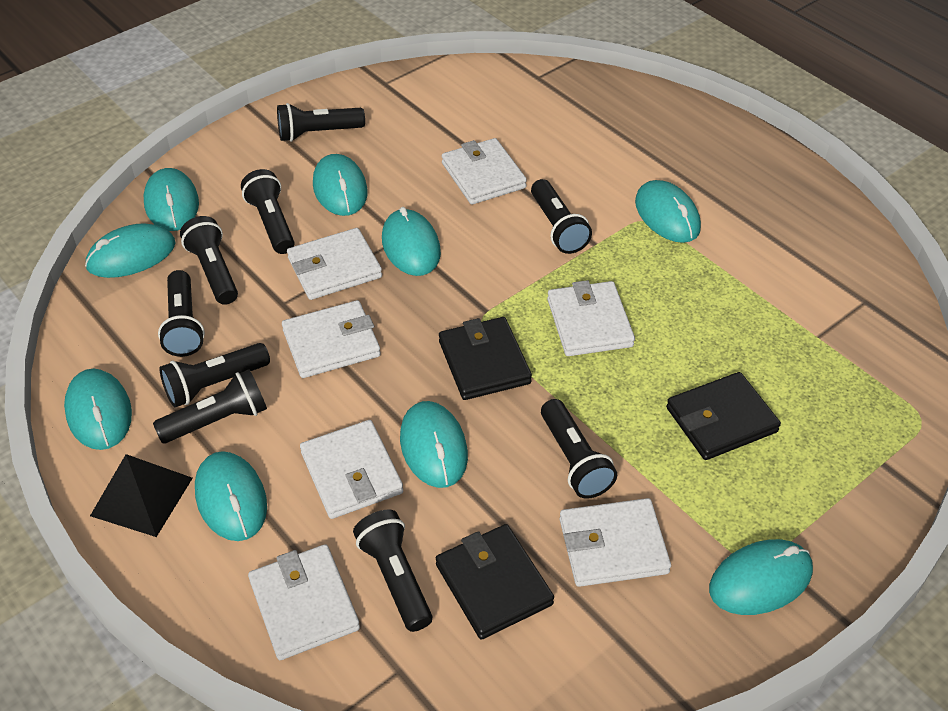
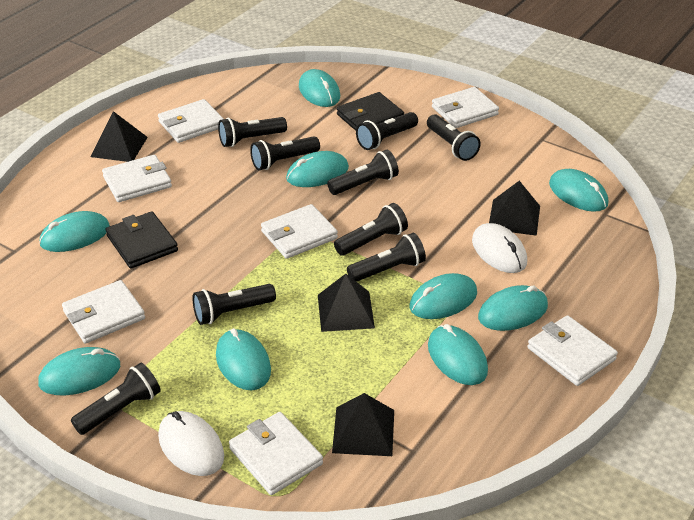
black pyramid: 1 -> 4
black wallet: 3 -> 2
white mouse: 0 -> 2

